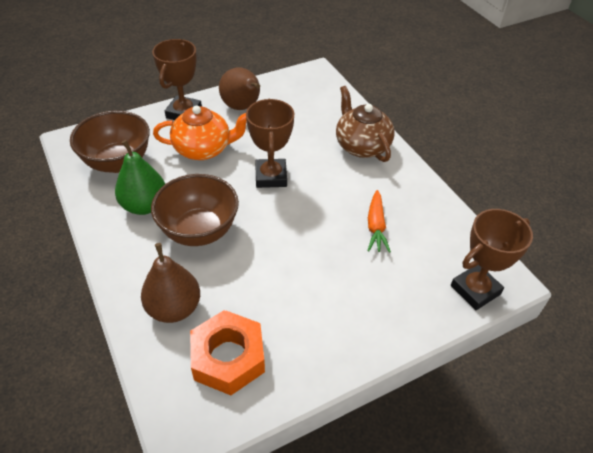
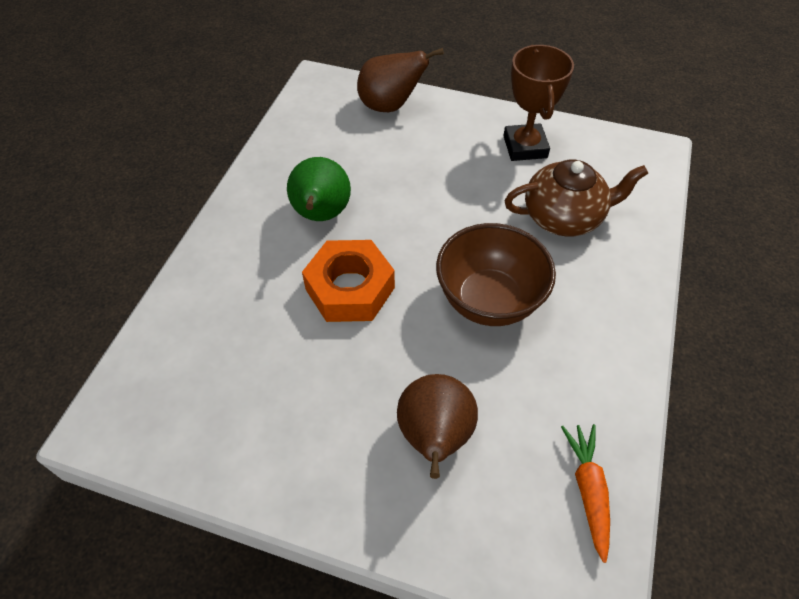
brown bowl: 2 -> 1
brown trophy: 3 -> 1
orange teapot: 1 -> 0

